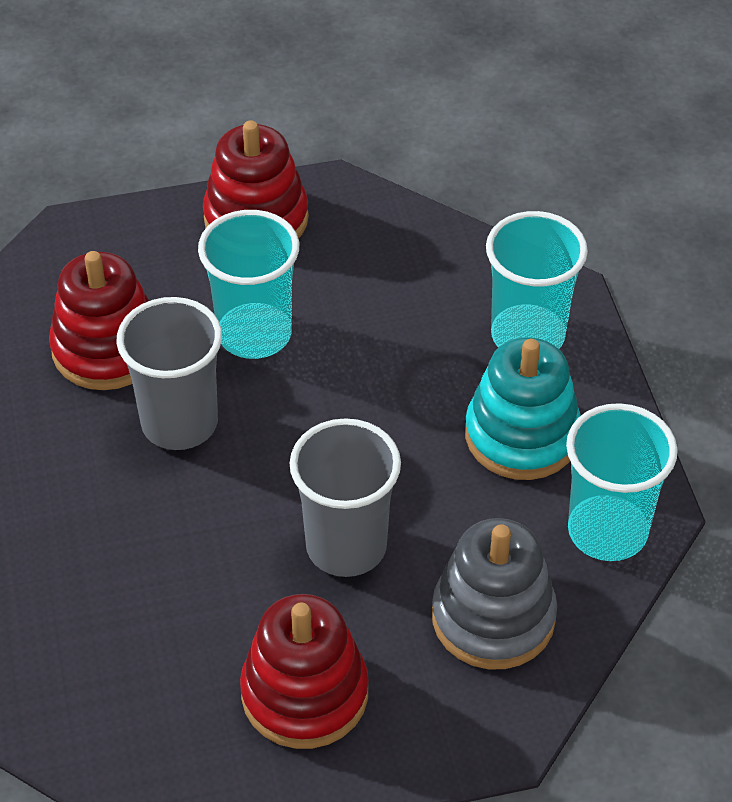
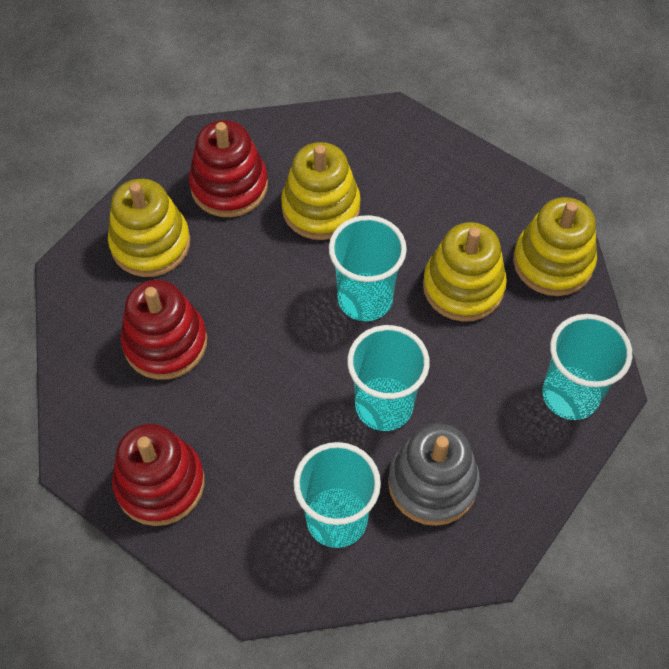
grey cup: 2 -> 0
turquoise cup: 3 -> 4
turquoise stacking toy: 1 -> 0
yellow stacking toy: 0 -> 4

